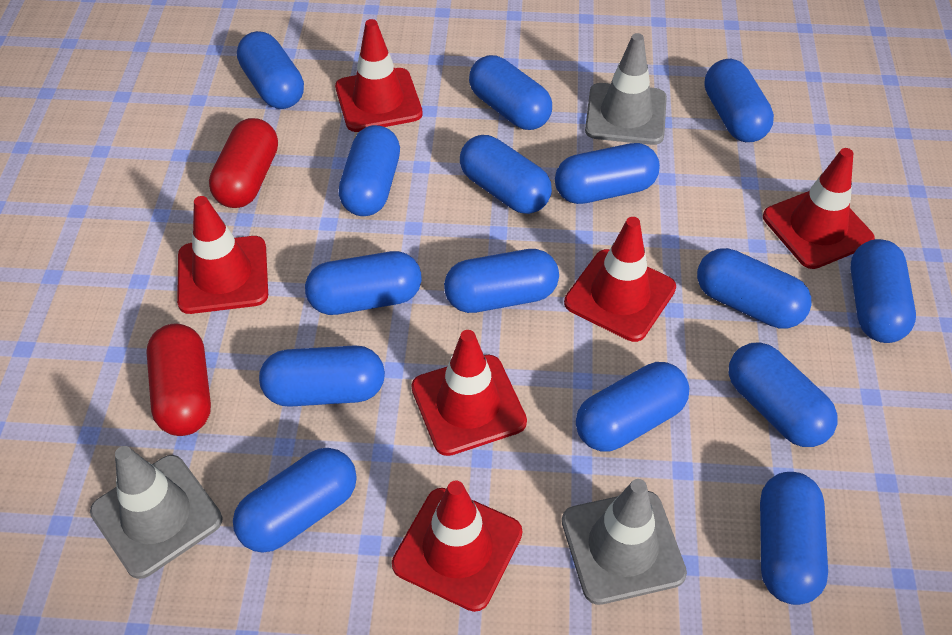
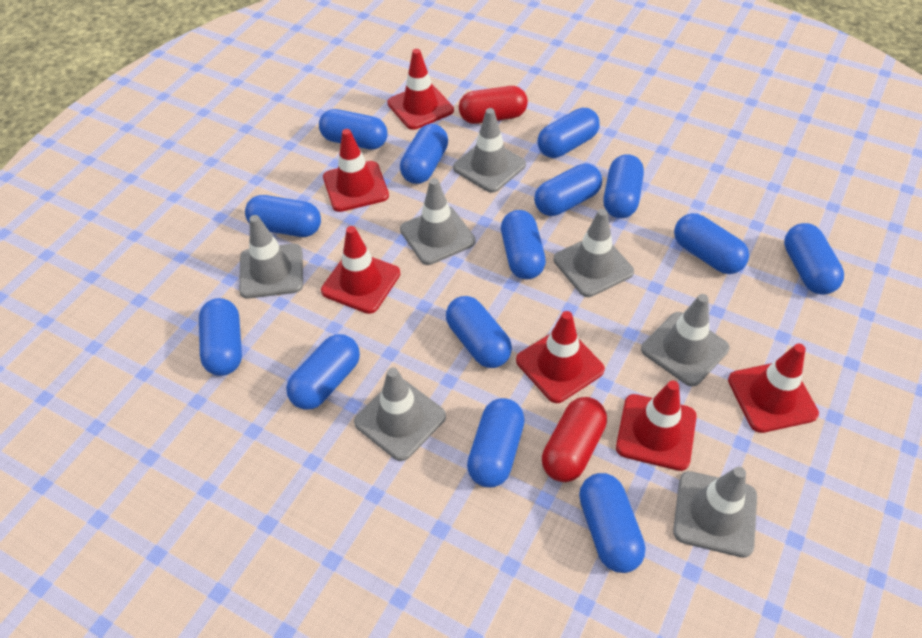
blue capsule: 15 -> 14
grey traffic cone: 3 -> 7

